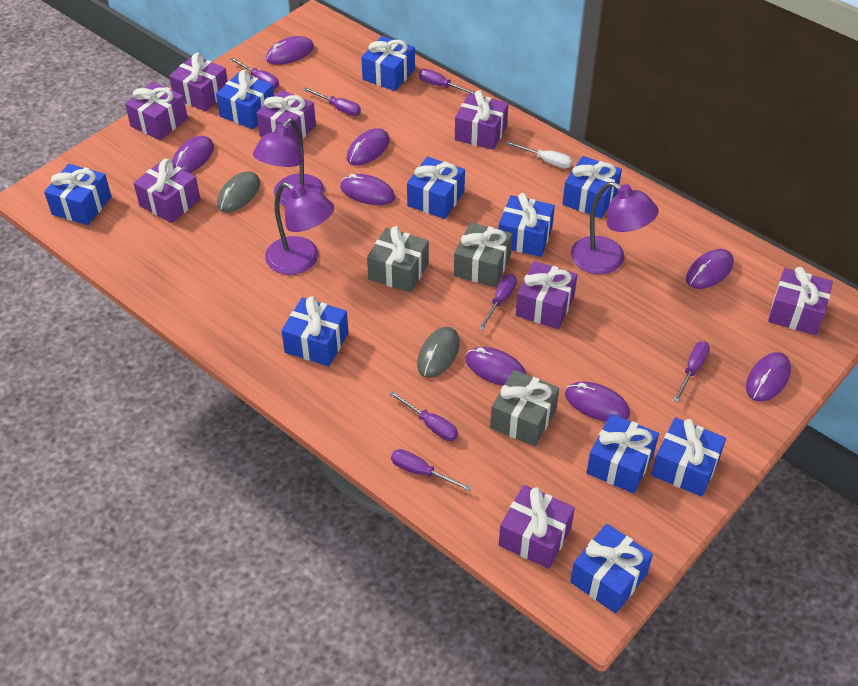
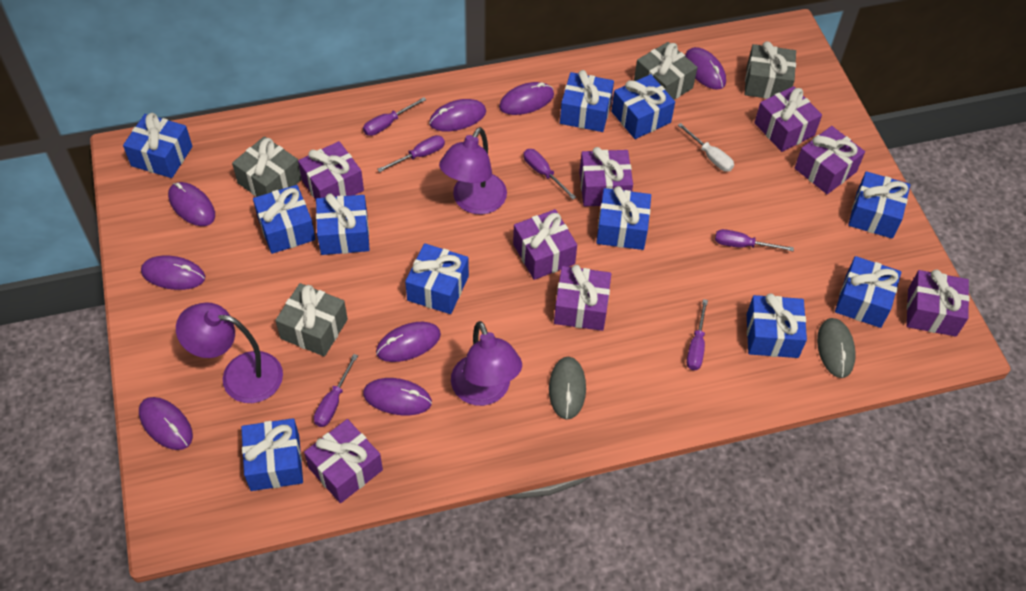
blue gift: 10 -> 11
grey gift: 3 -> 4
purple screwdriver: 7 -> 6

